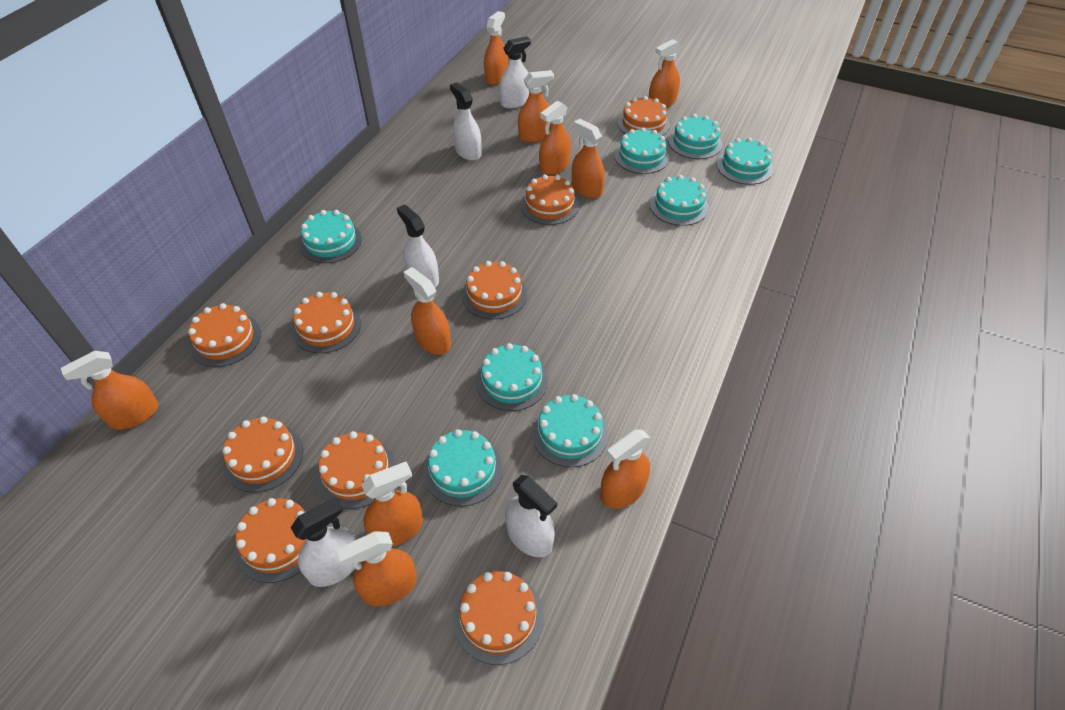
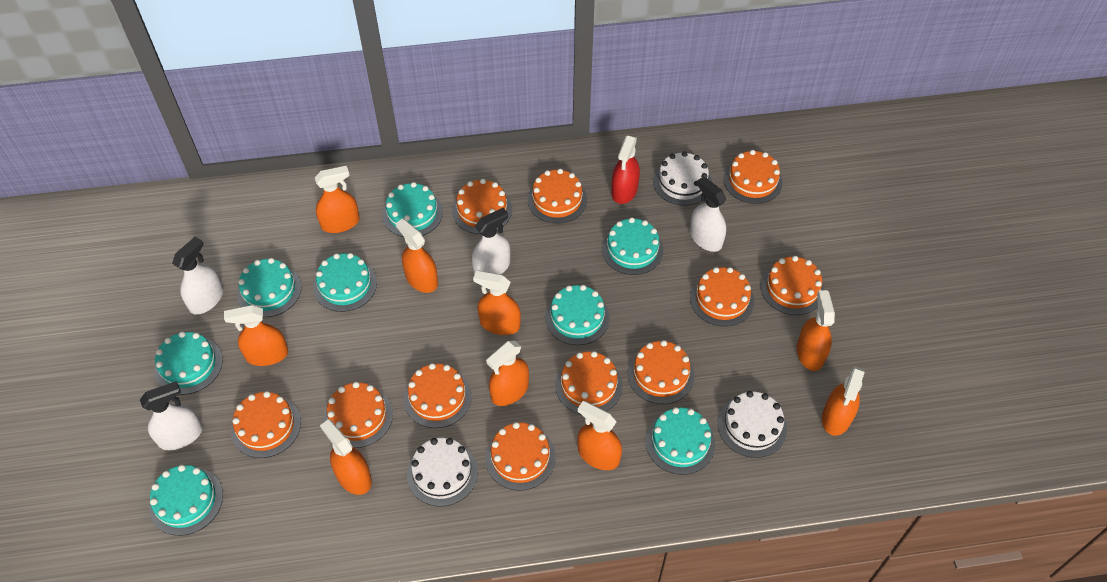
orange cake: 9 -> 11
orange spray bottle: 10 -> 9
red spray bottle: 0 -> 1
white cake: 0 -> 3
white spray bottle: 5 -> 4

